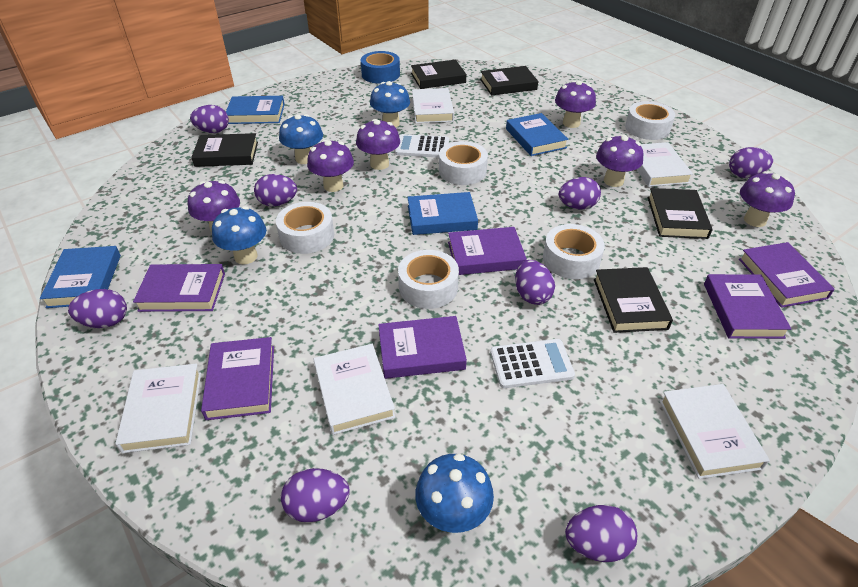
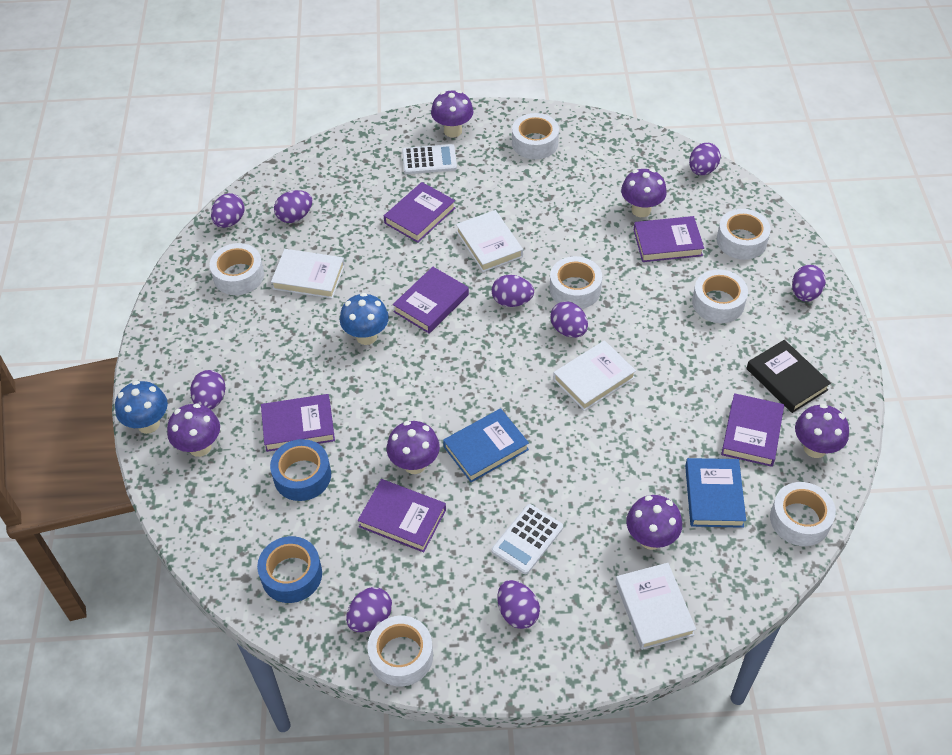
black book: 5 -> 1
blue book: 4 -> 2
blue mushroom: 4 -> 2
blue tape: 1 -> 2
purple egg: 8 -> 9
white book: 5 -> 4
white tape: 5 -> 7

